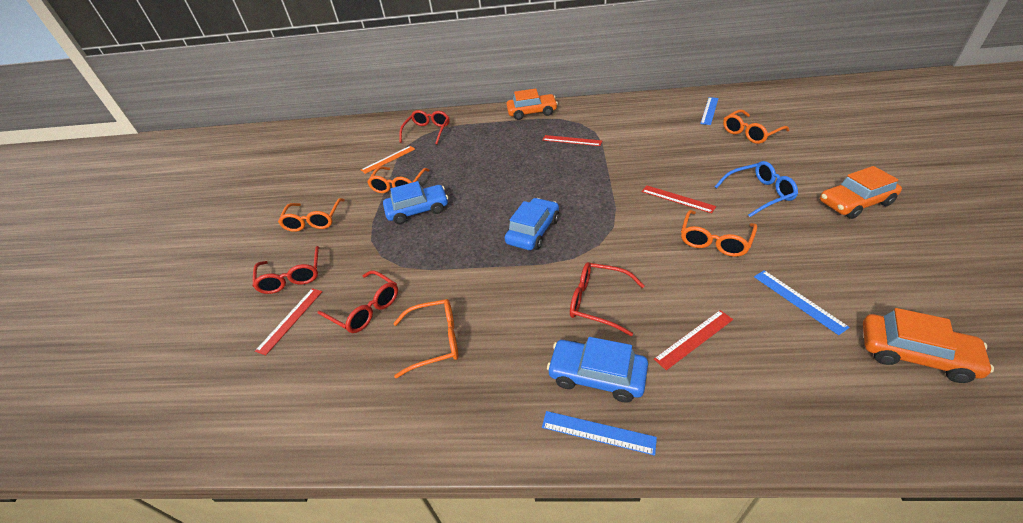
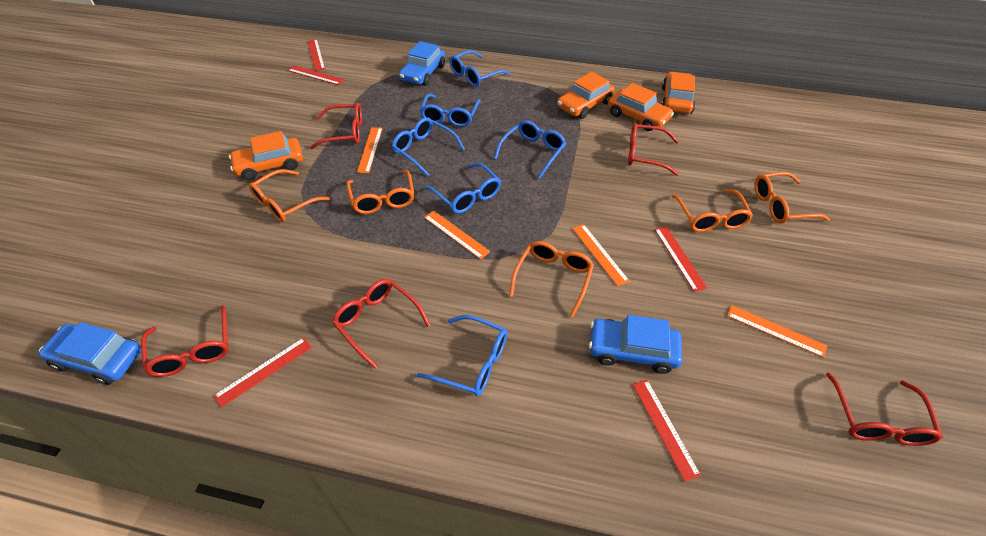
blue glasses: 1 -> 6
blue ruler: 3 -> 0
orange car: 3 -> 4
orange ruler: 1 -> 4
red glasses: 4 -> 5
red ruler: 4 -> 5

